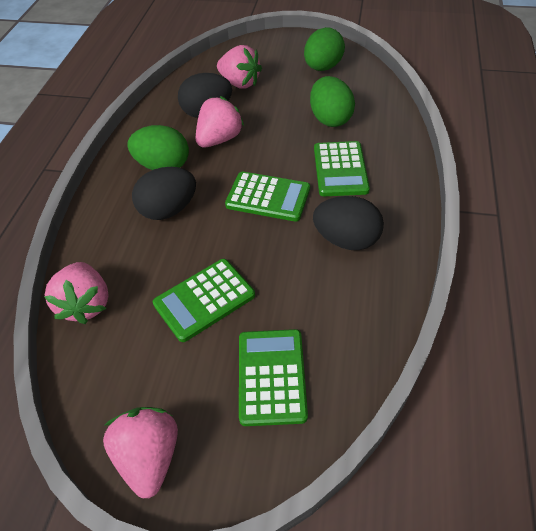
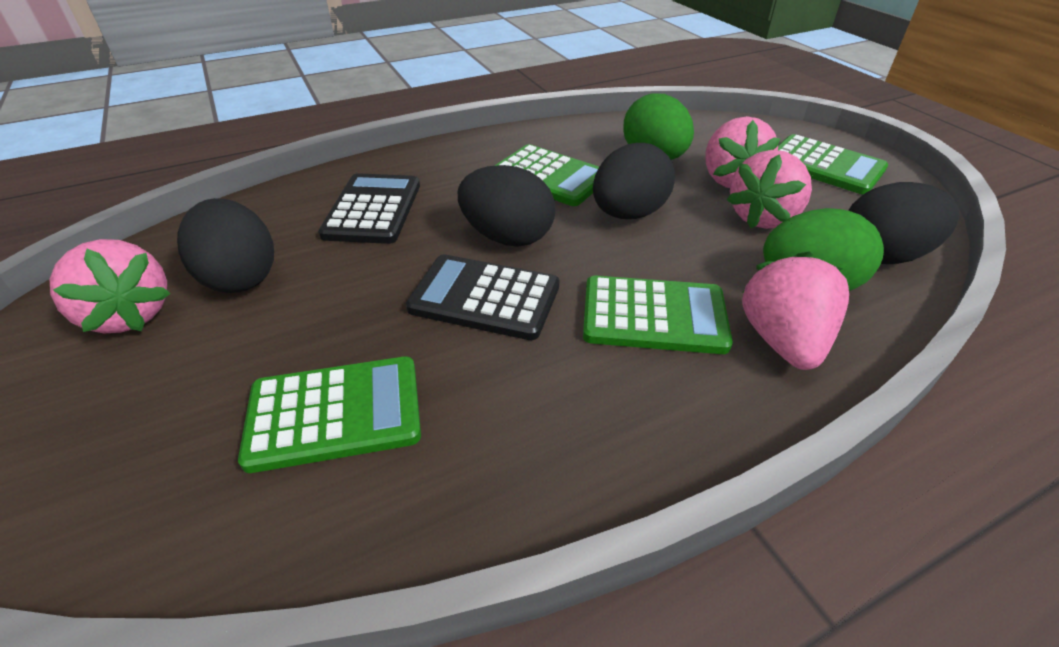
black calculator: 0 -> 2
black egg: 3 -> 4
green egg: 3 -> 2

